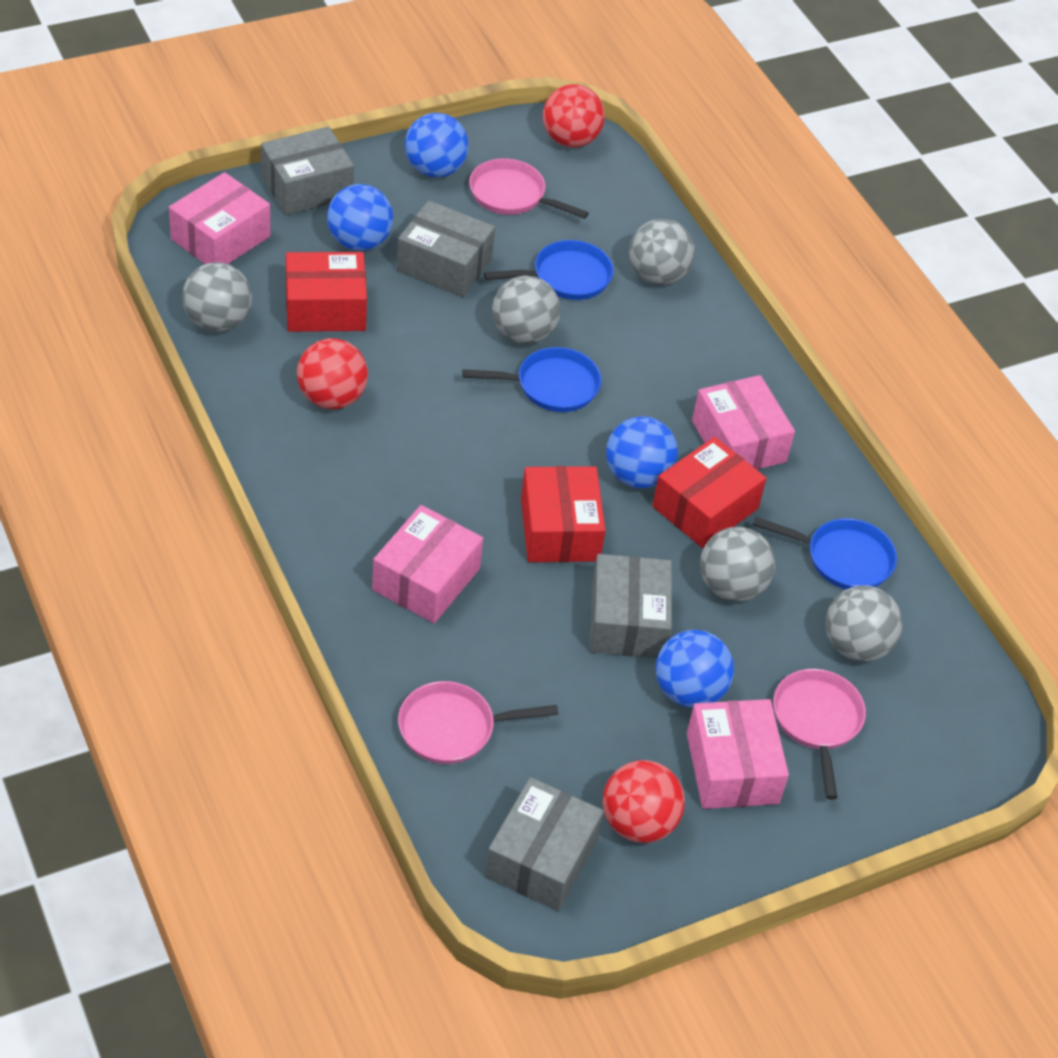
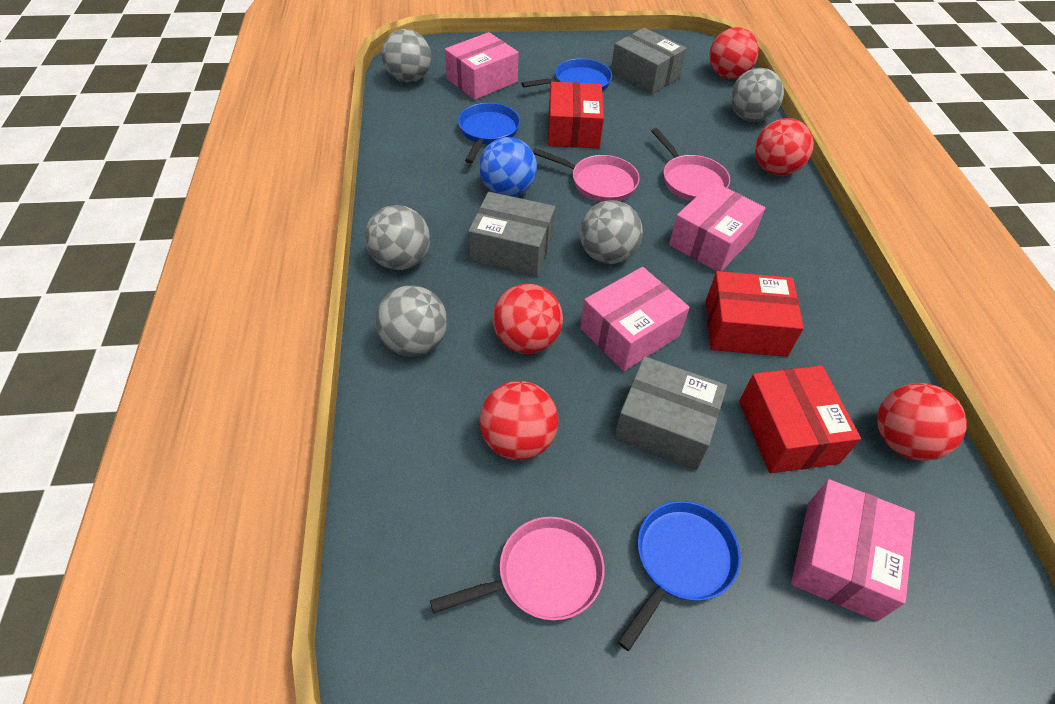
blue ball: 4 -> 1
grey box: 4 -> 3
red ball: 3 -> 5

